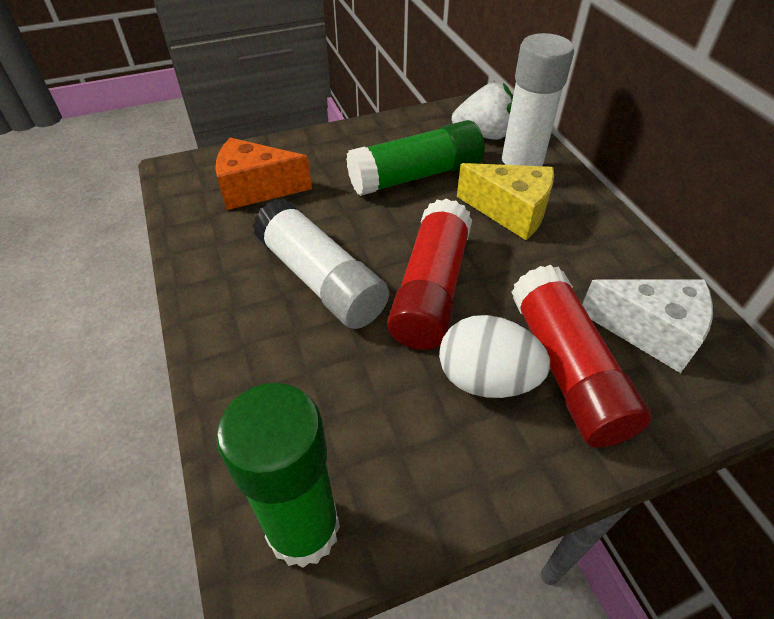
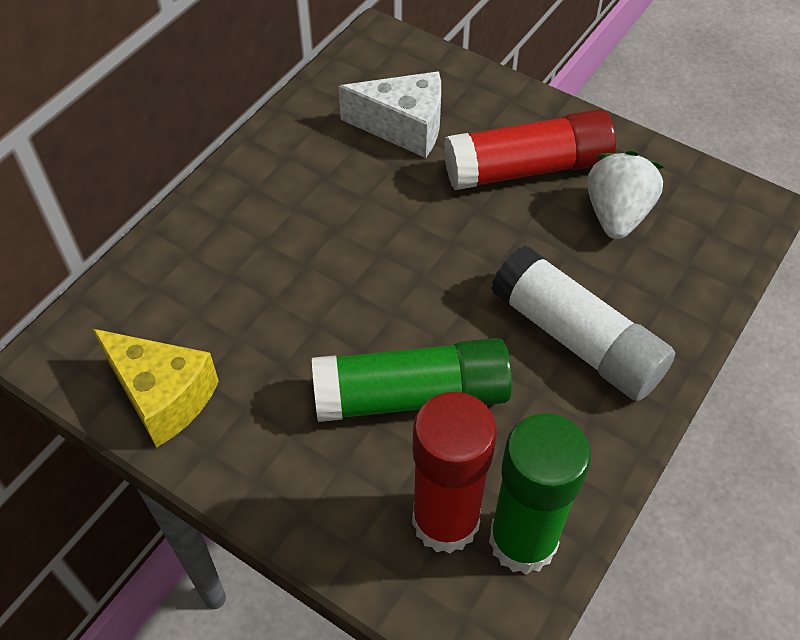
orange cheese: 1 -> 0
white egg: 1 -> 0
white glue stick: 2 -> 1

